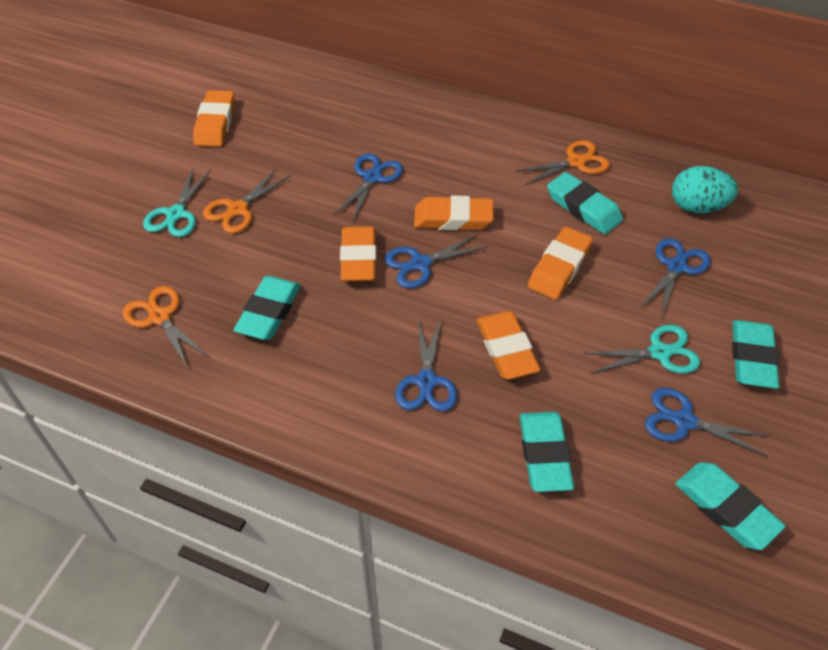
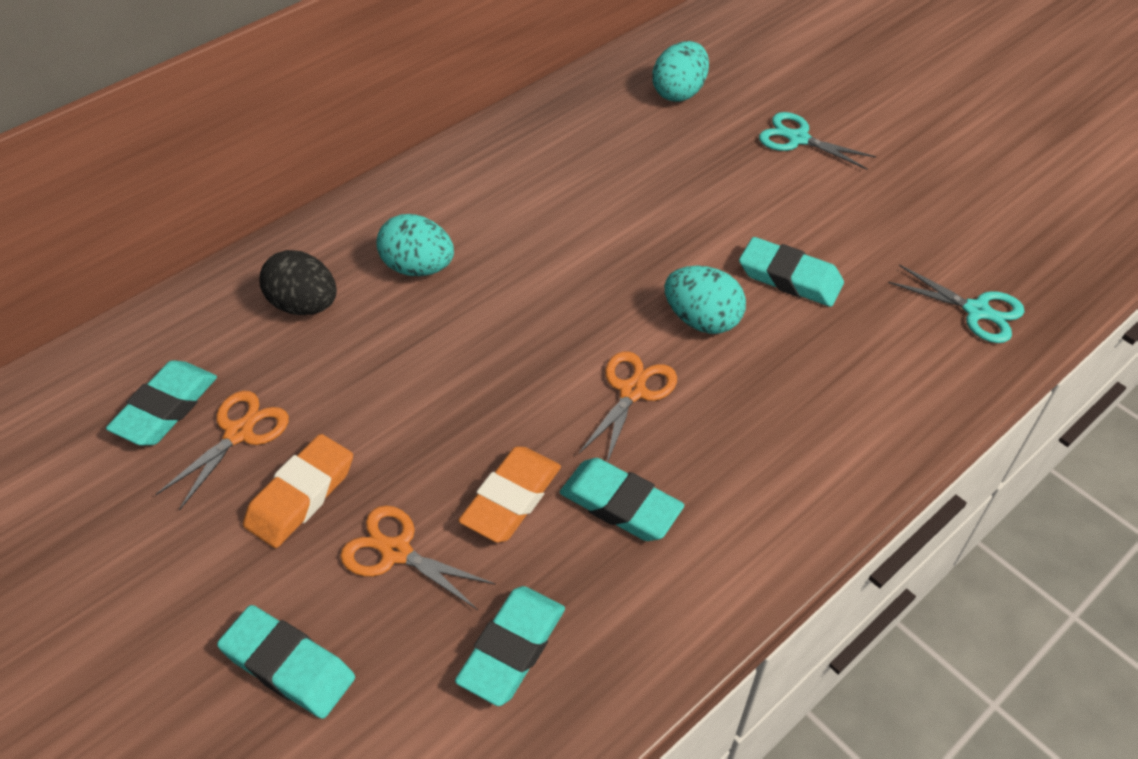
black egg: 0 -> 1
blue scissors: 5 -> 0
orange eraser: 5 -> 2
turquoise egg: 1 -> 3

